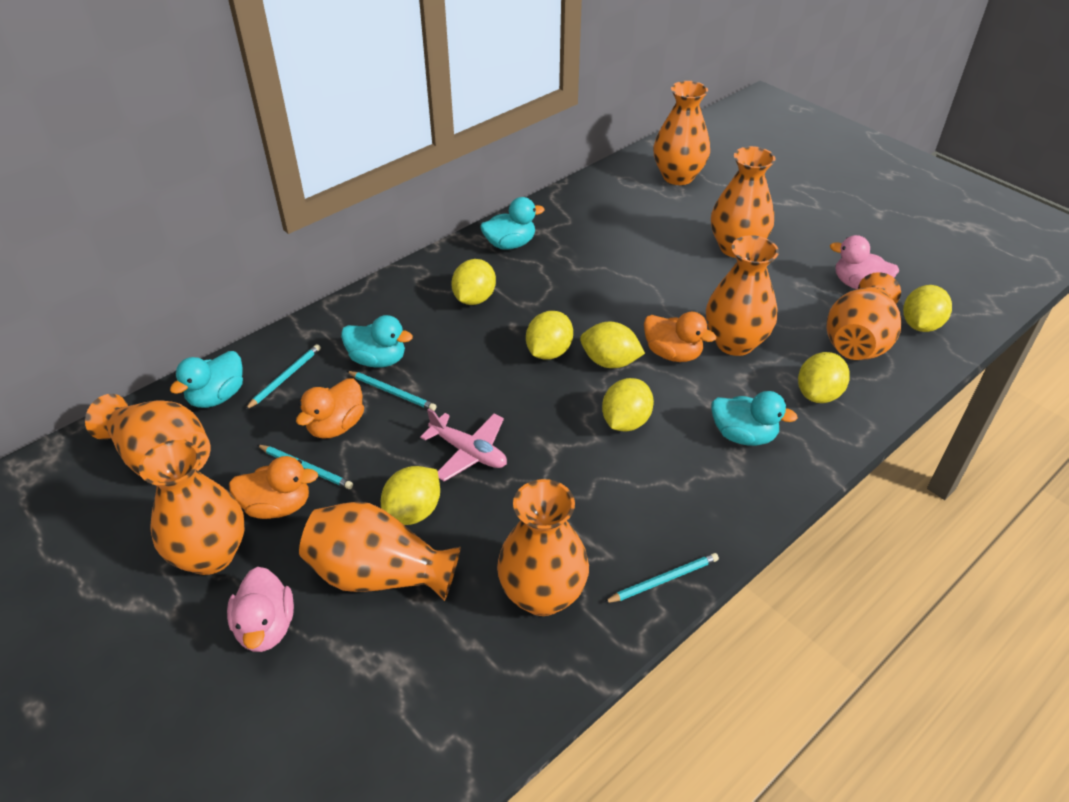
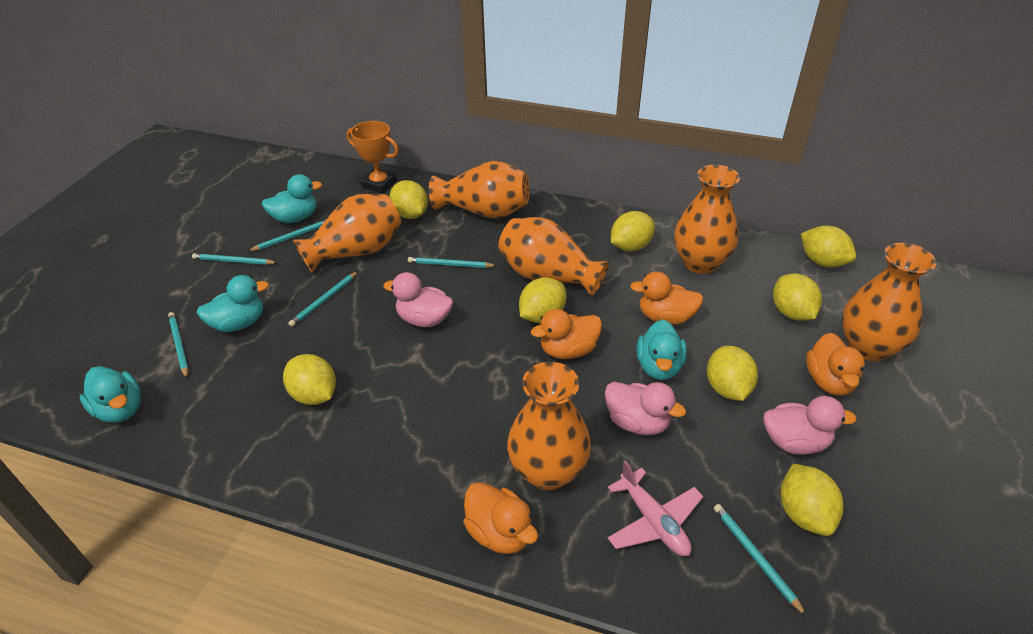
orange duck: 3 -> 4
orange trophy: 0 -> 1
orange vase: 8 -> 6
pink duck: 2 -> 3
turquoise pencil: 4 -> 6
yellow lemon: 7 -> 8

